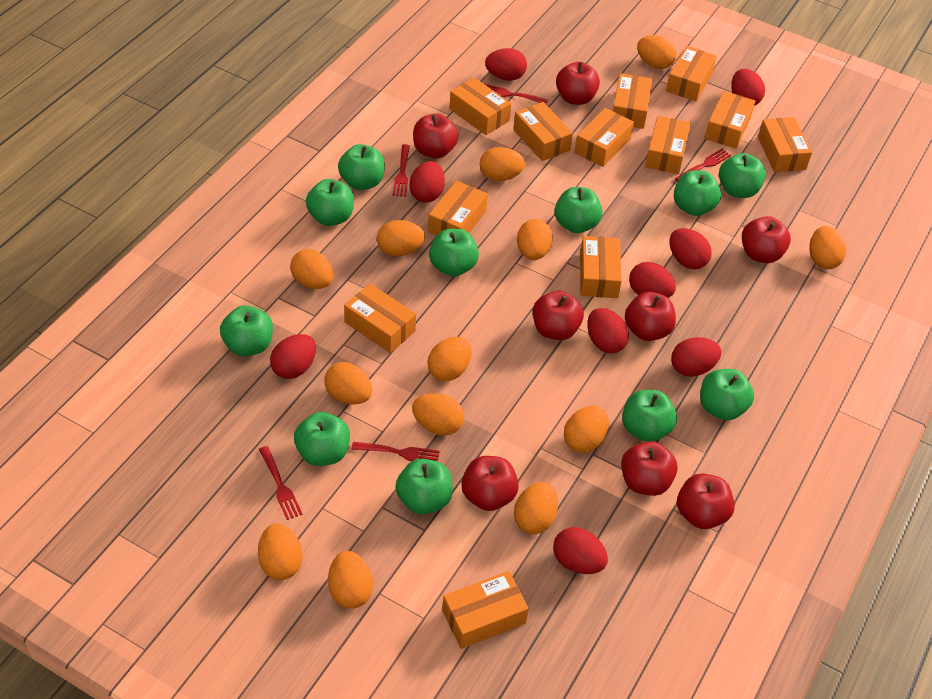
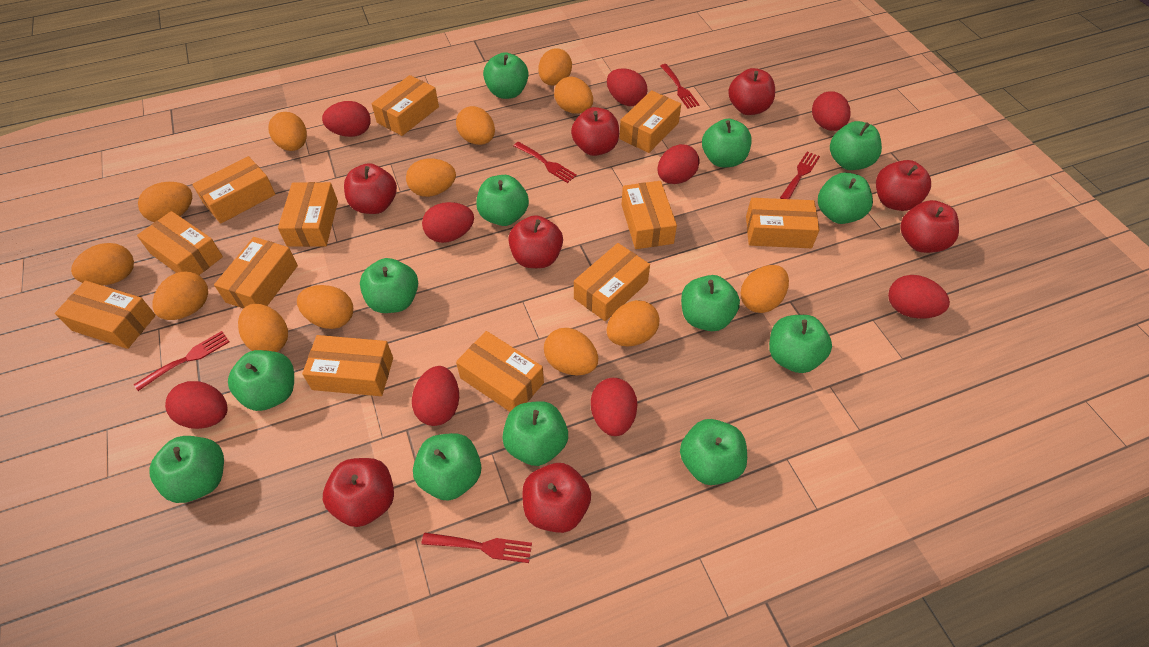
green apple: 11 -> 13

